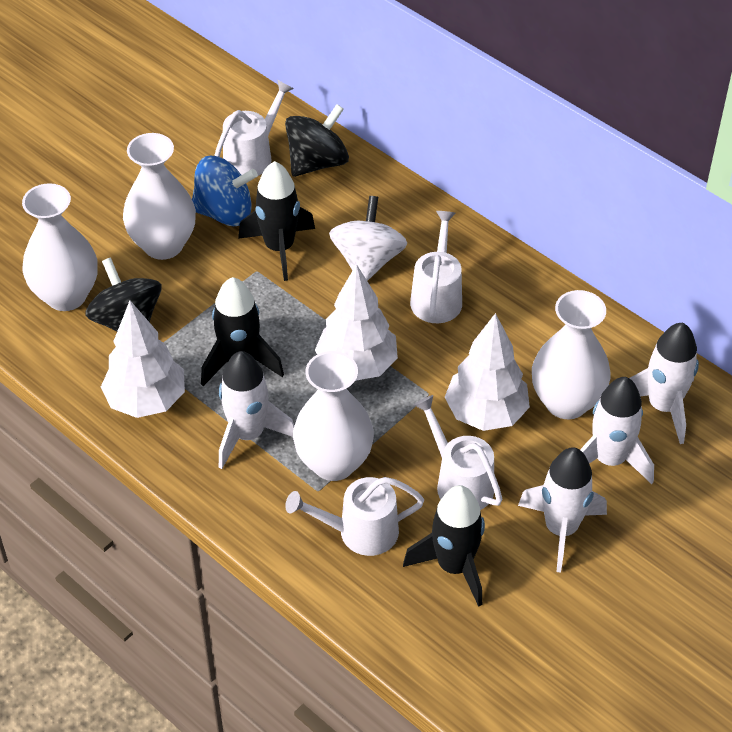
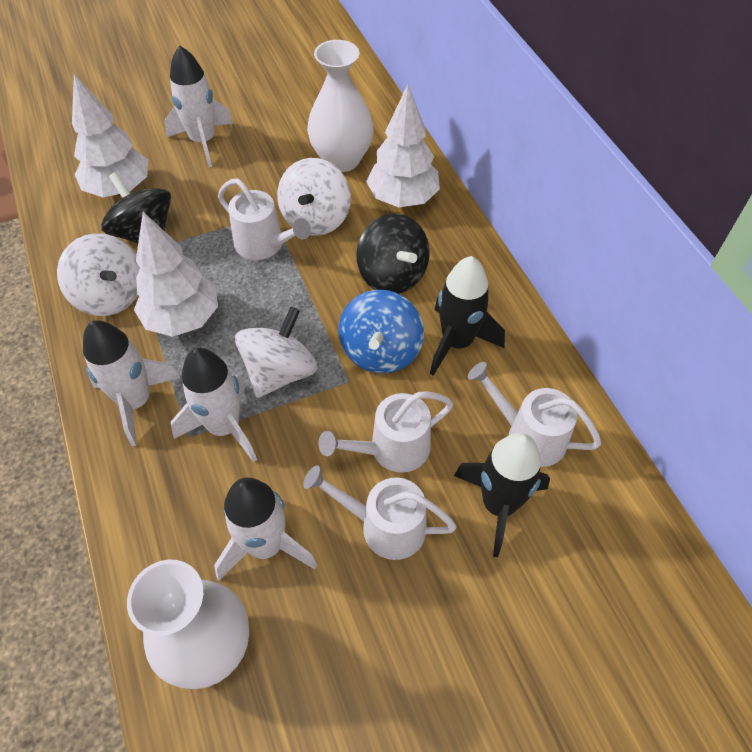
black rocket: 3 -> 2
white spinning top: 1 -> 3
white vase: 4 -> 2

